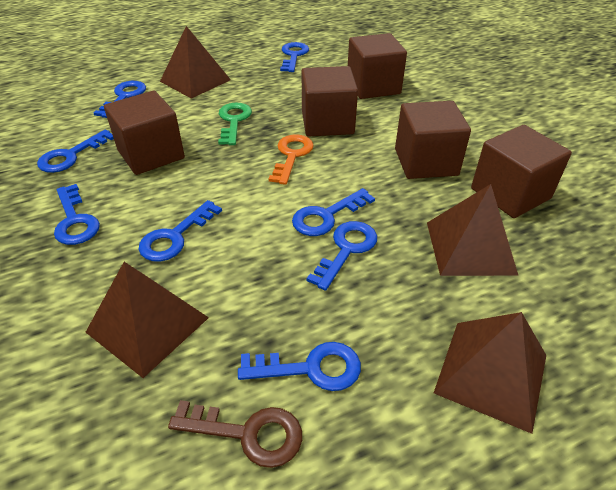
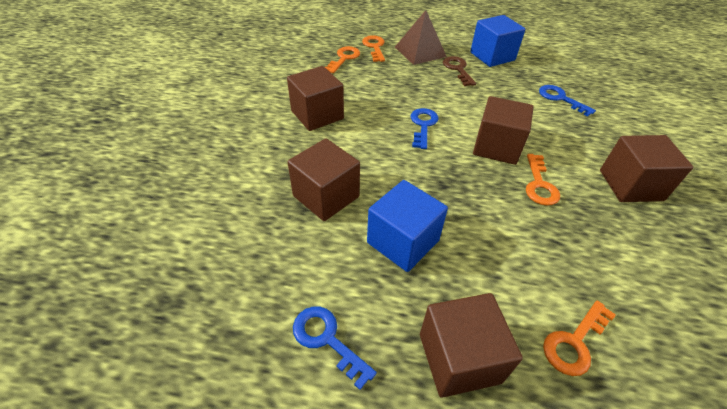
blue cube: 0 -> 2
blue key: 8 -> 3
brown pyramid: 4 -> 1
green key: 1 -> 0
orange key: 1 -> 4

